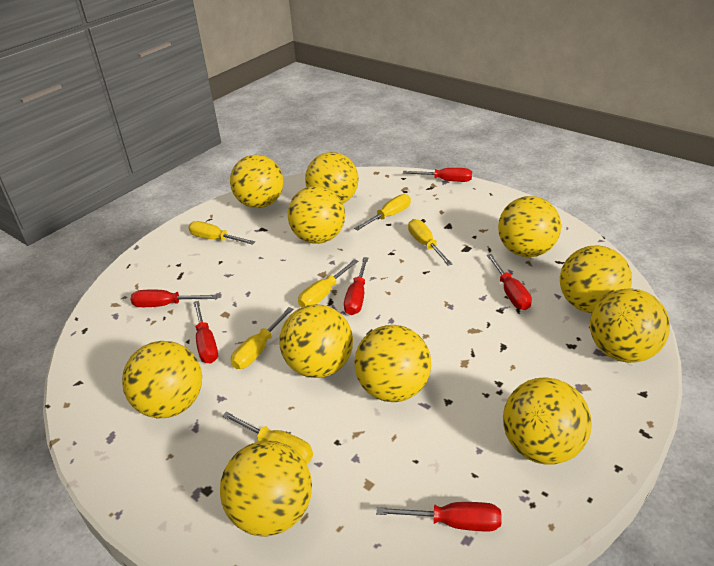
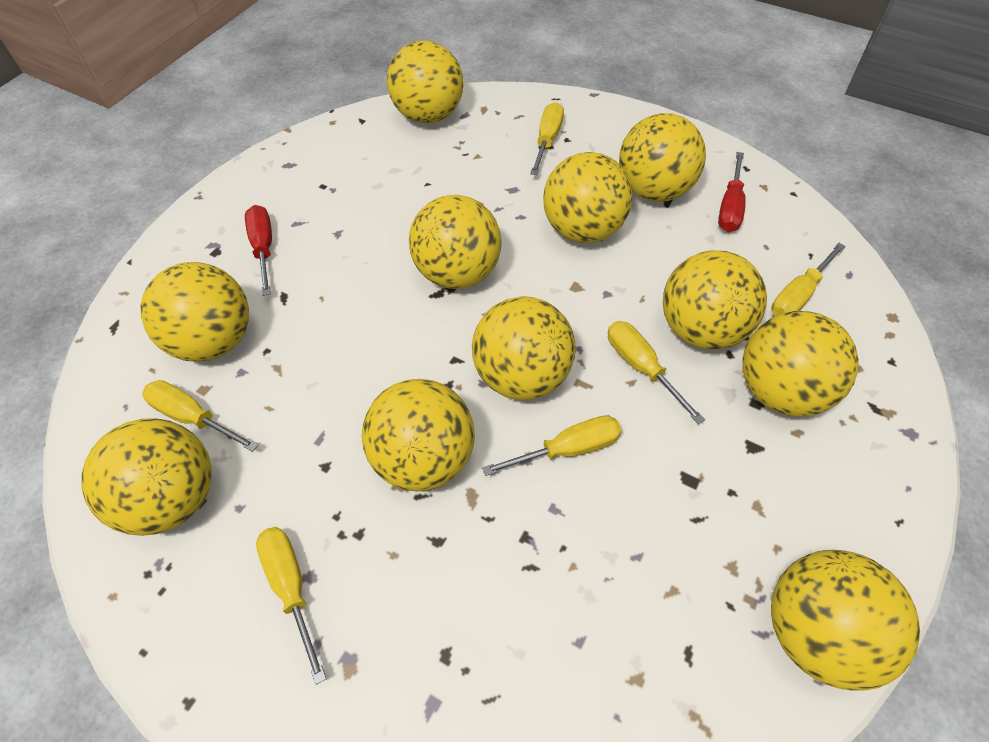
red screwdriver: 6 -> 2

